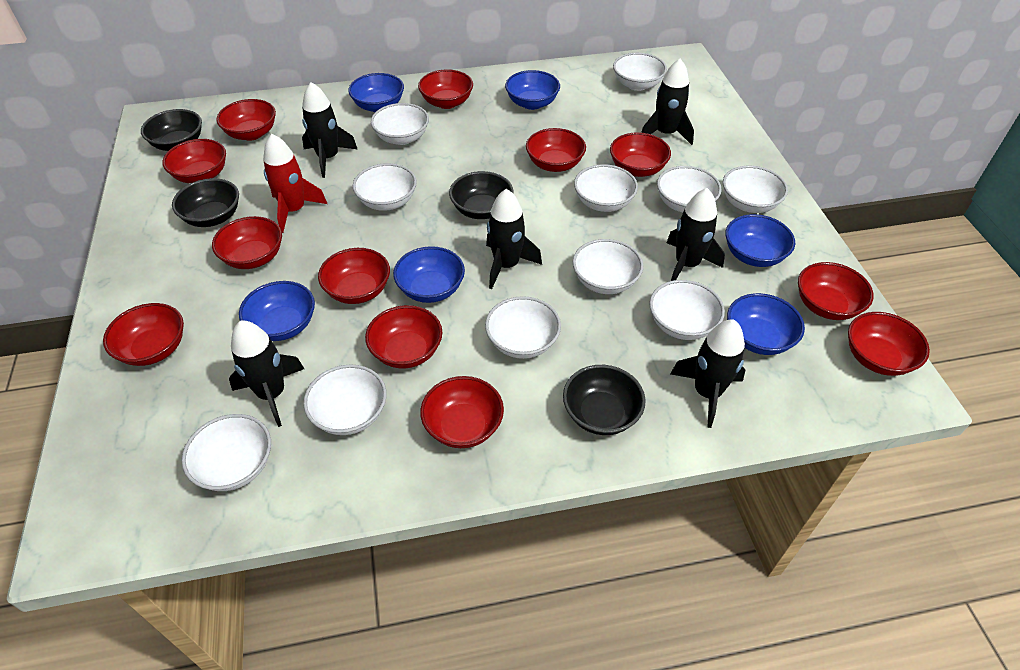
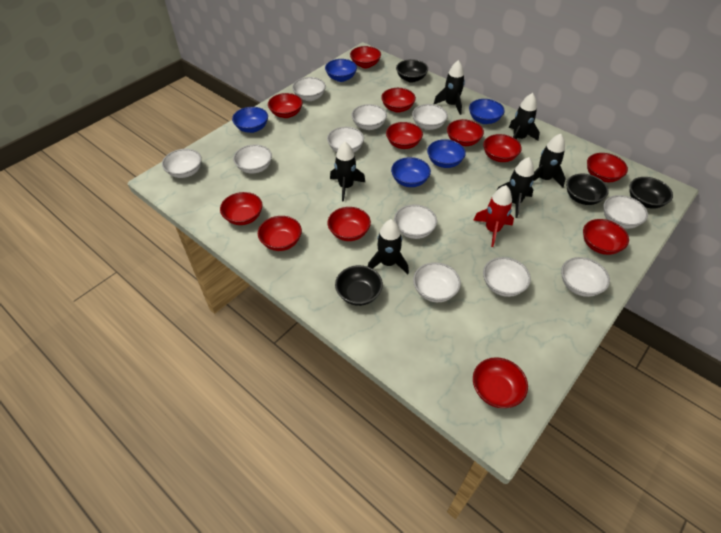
blue bowl: 6 -> 5

